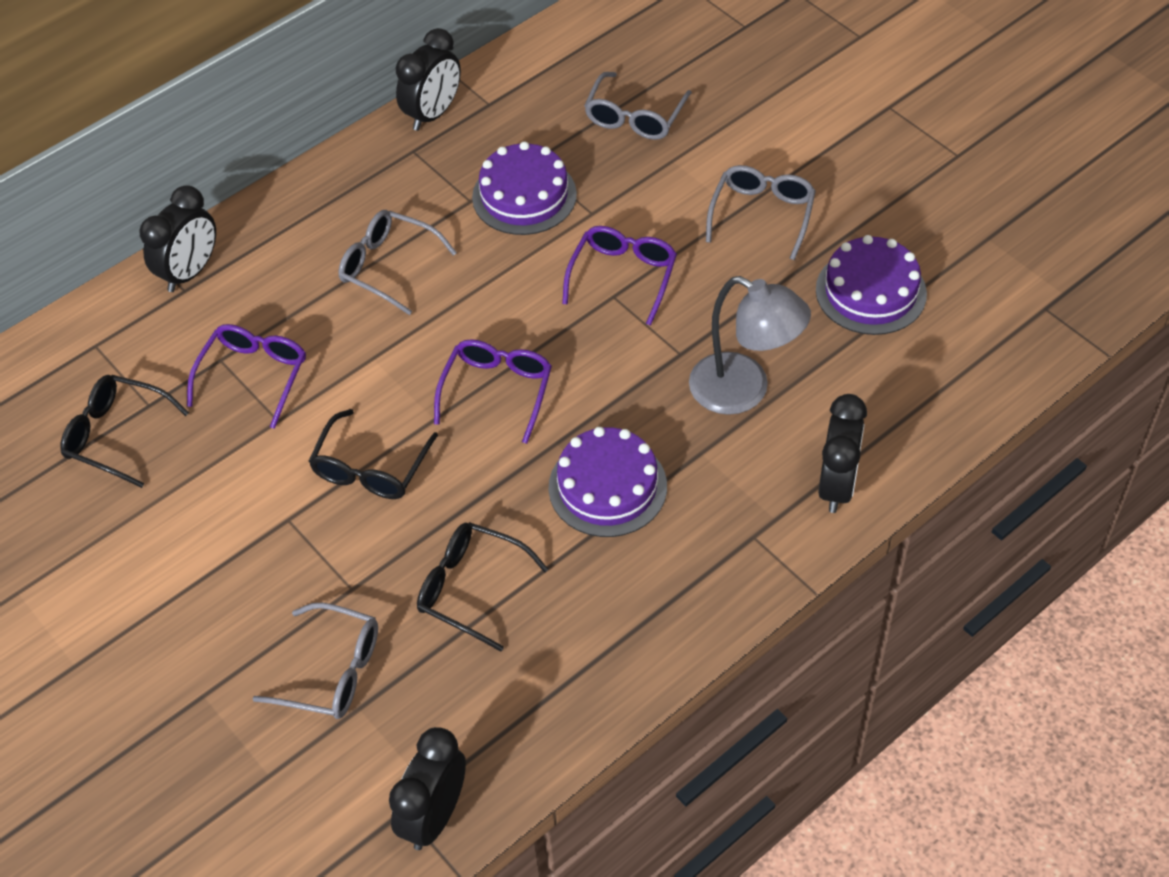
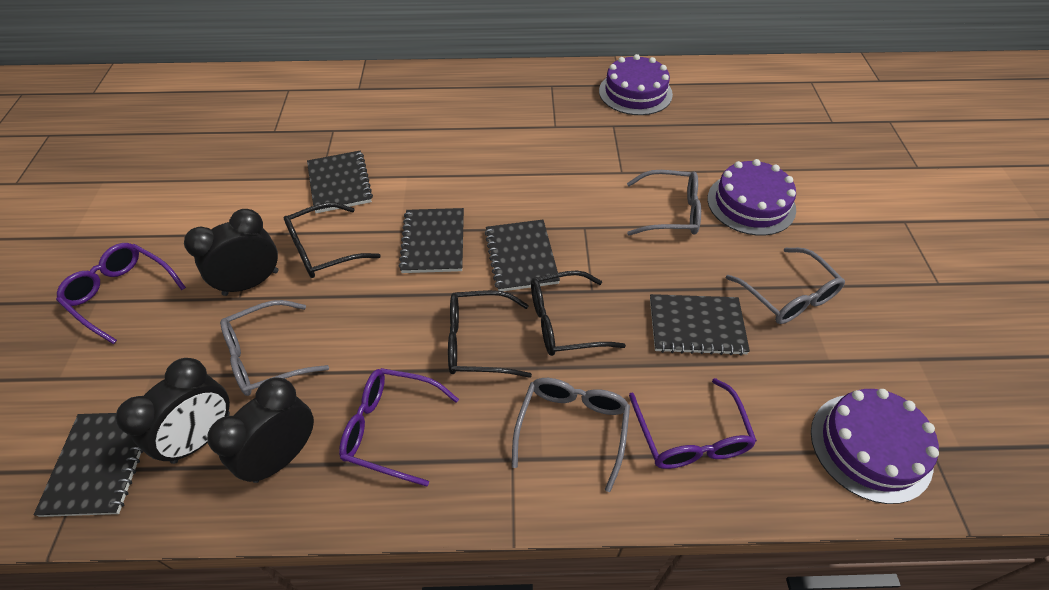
black clock: 4 -> 3
black notebook: 0 -> 5
grey lamp: 1 -> 0

